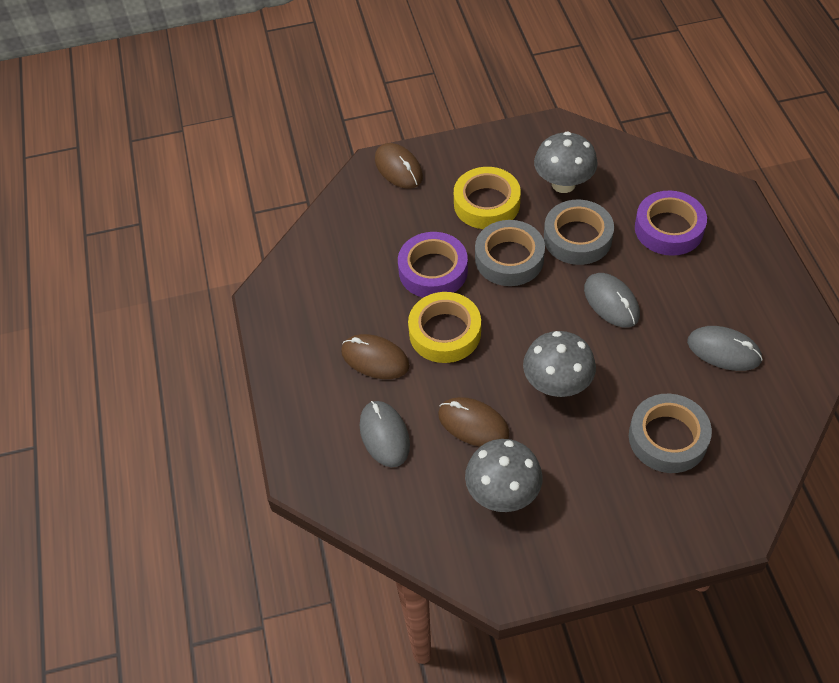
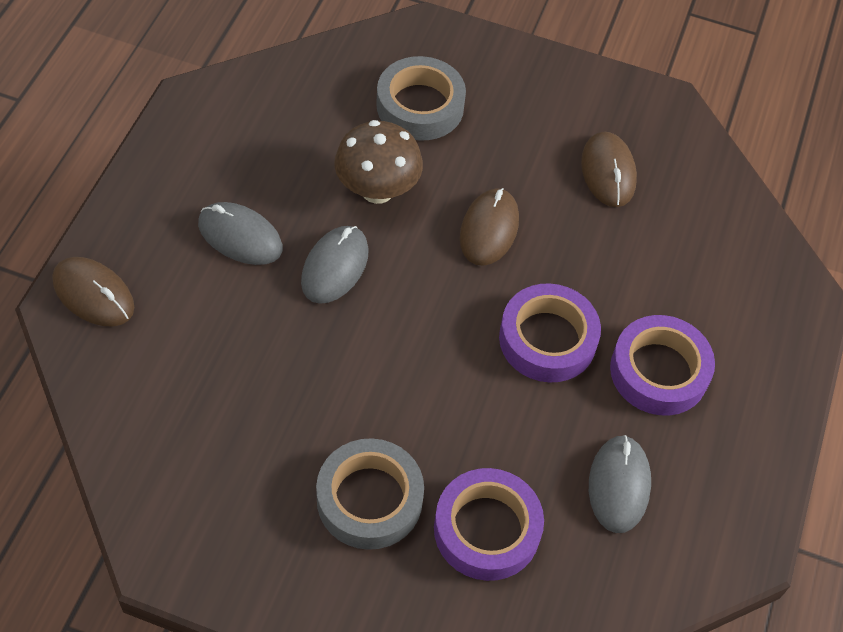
brown mushroom: 0 -> 1
grey mushroom: 3 -> 0
grey tape: 3 -> 2
purple tape: 2 -> 3
yellow tape: 2 -> 0

